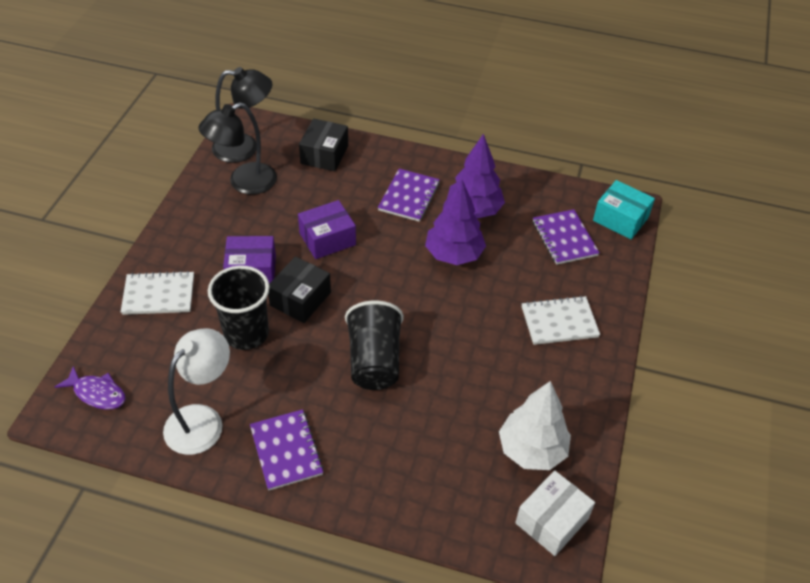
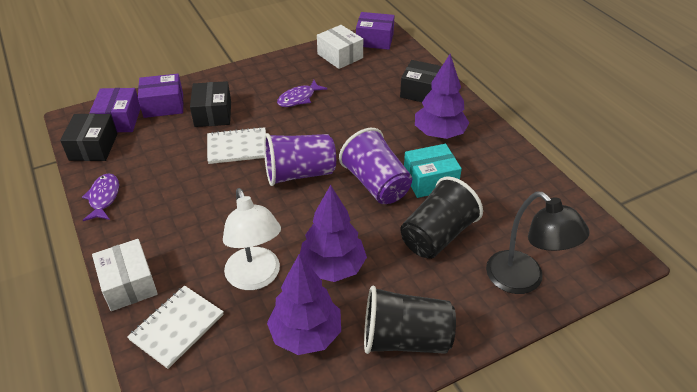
black box: 2 -> 3
black lamp: 2 -> 1
purple box: 2 -> 3
purple cup: 0 -> 2
purple fish: 1 -> 2
purple notebook: 3 -> 0
purple tree: 2 -> 3
white box: 1 -> 2
white tree: 1 -> 0

